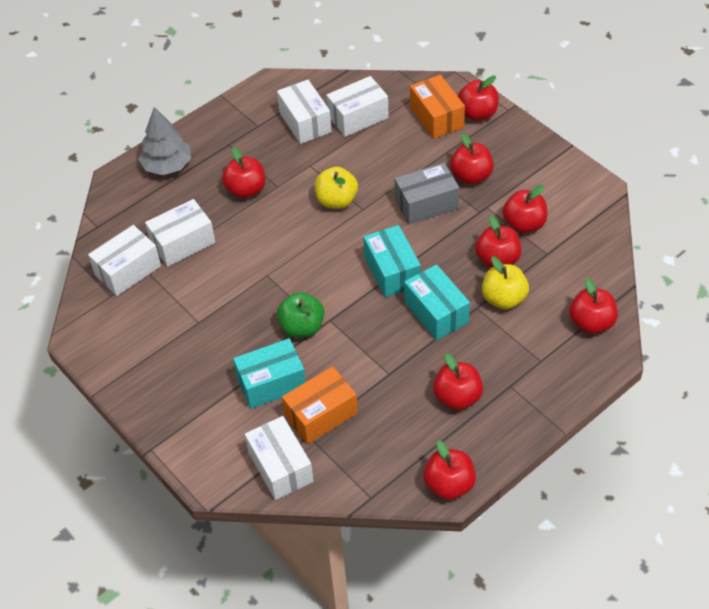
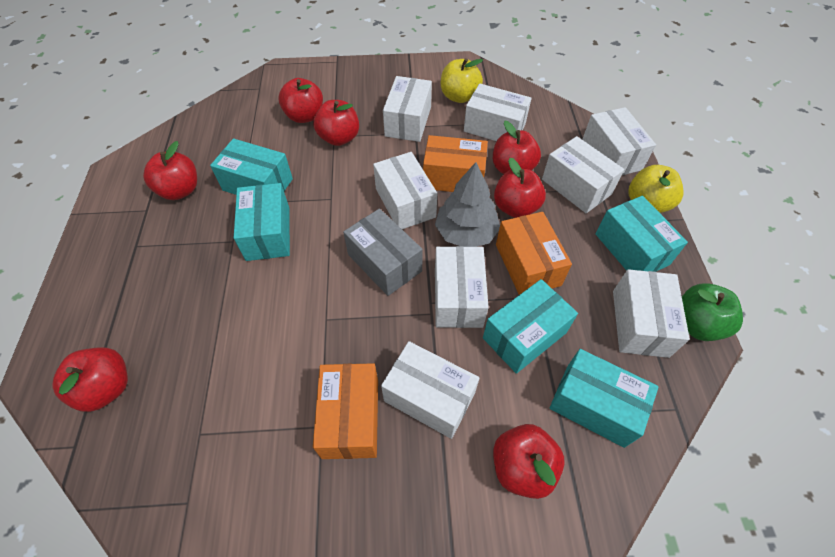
orange box: 2 -> 3
red apple: 8 -> 7
turquoise box: 3 -> 5
white box: 5 -> 8

